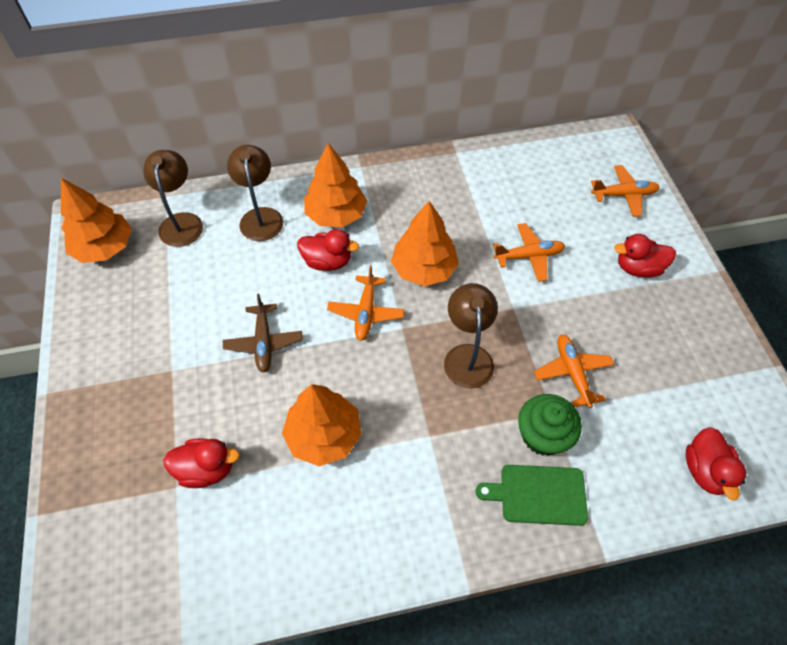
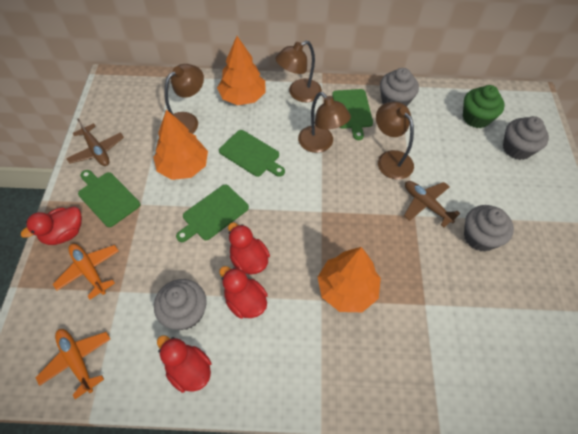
brown lamp: 3 -> 4
brown plane: 1 -> 2
green cutting board: 1 -> 4
grey cupcake: 0 -> 4
orange plane: 4 -> 2
orange tree: 4 -> 3

